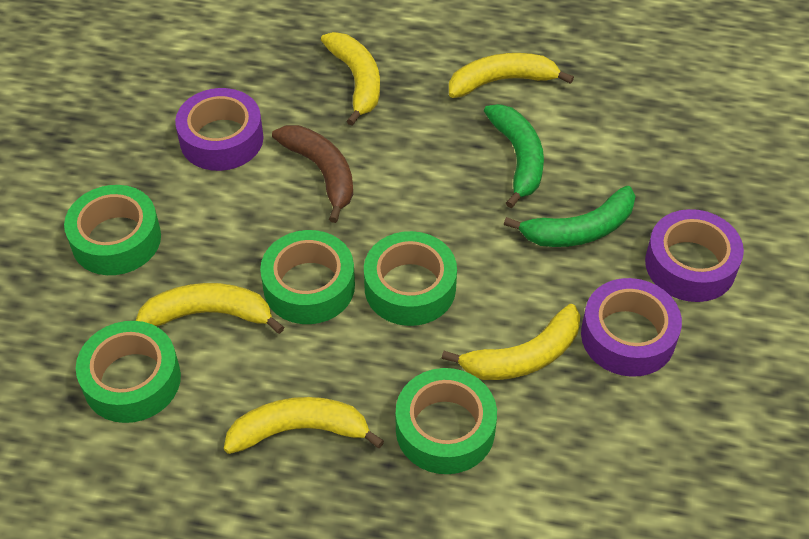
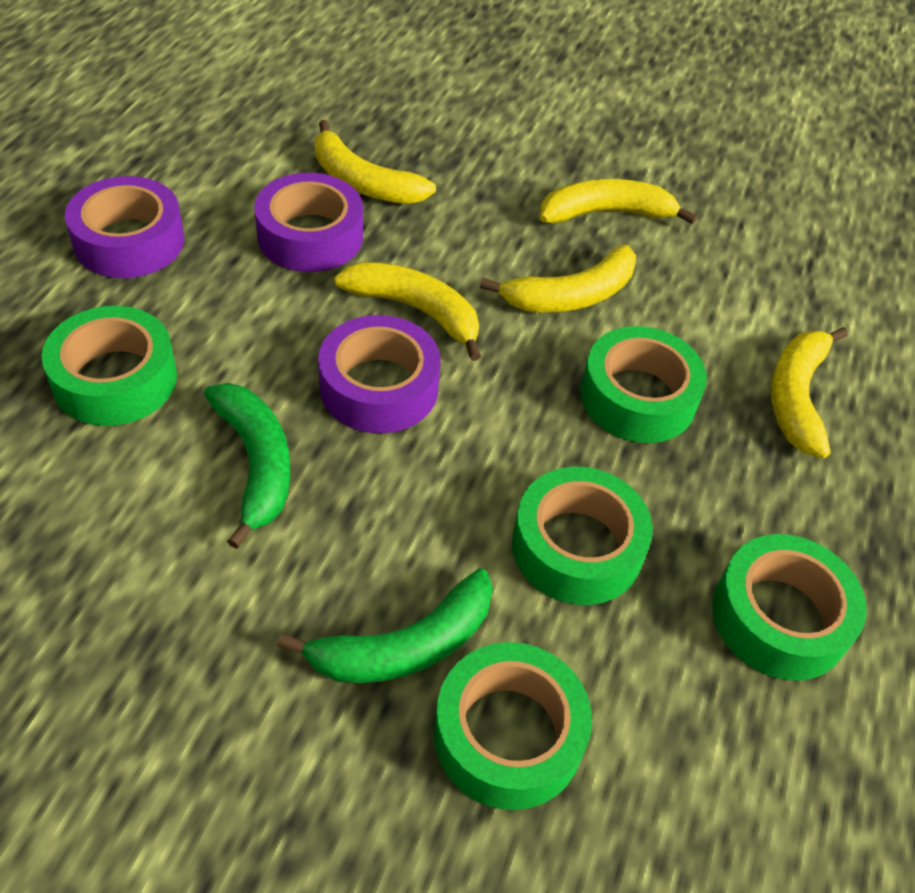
brown banana: 1 -> 0

